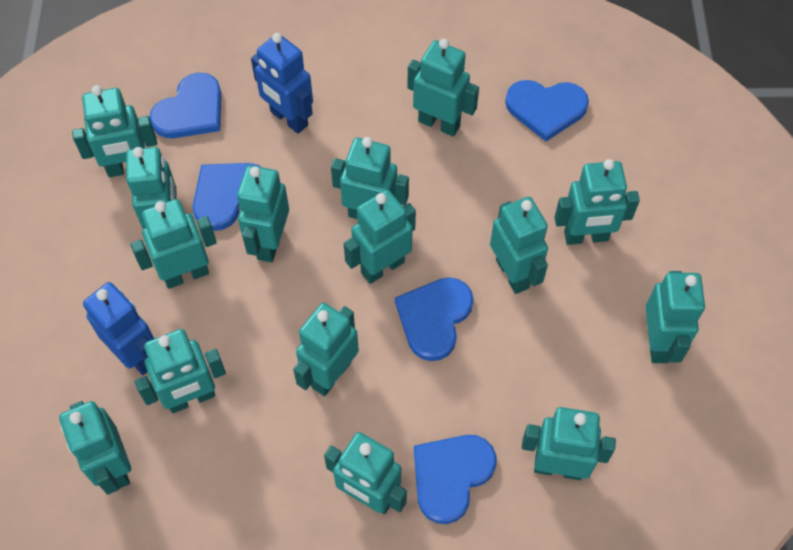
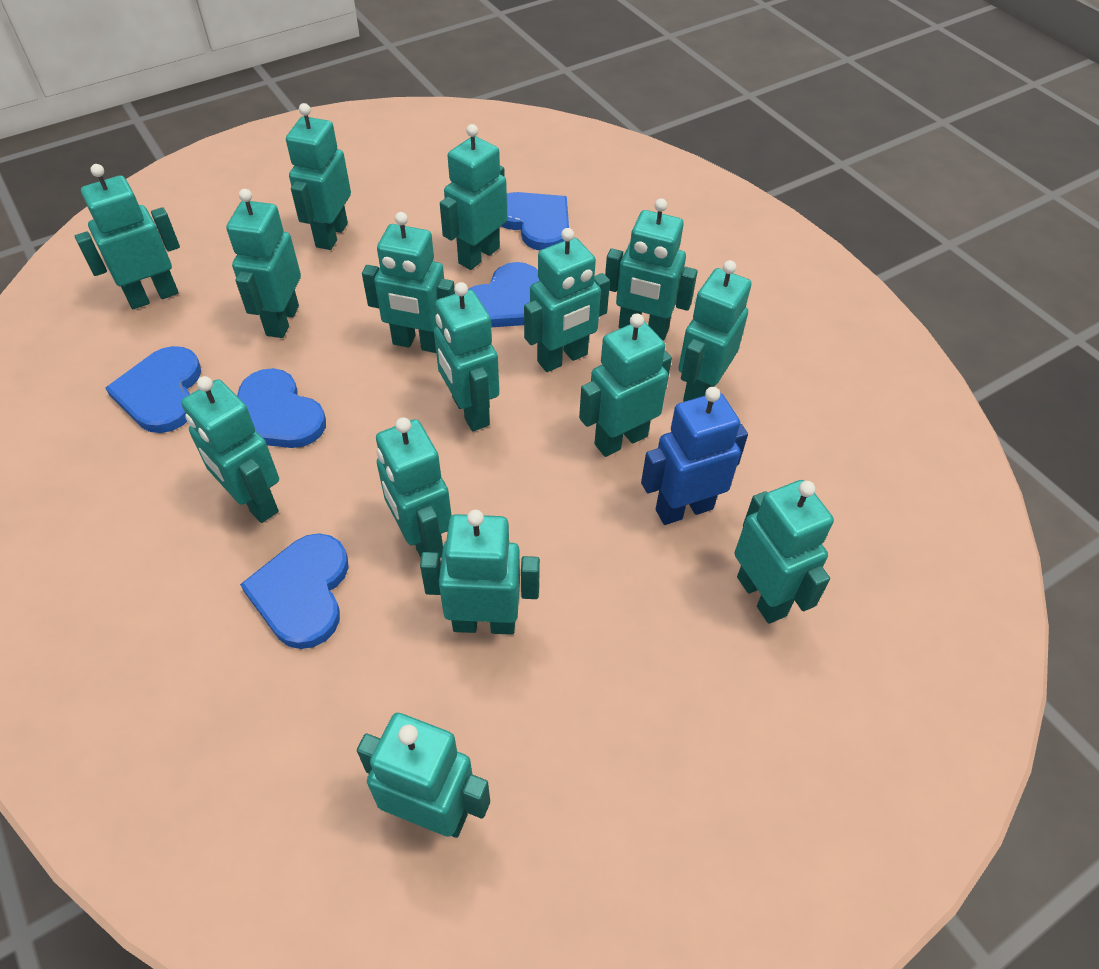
blue robot: 2 -> 1

